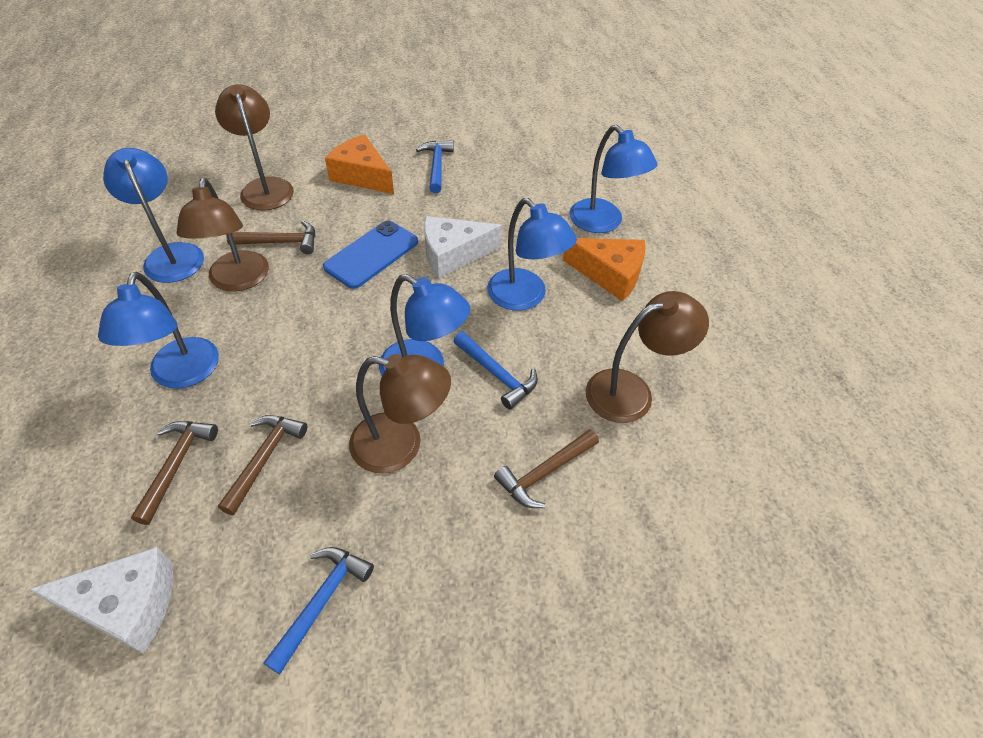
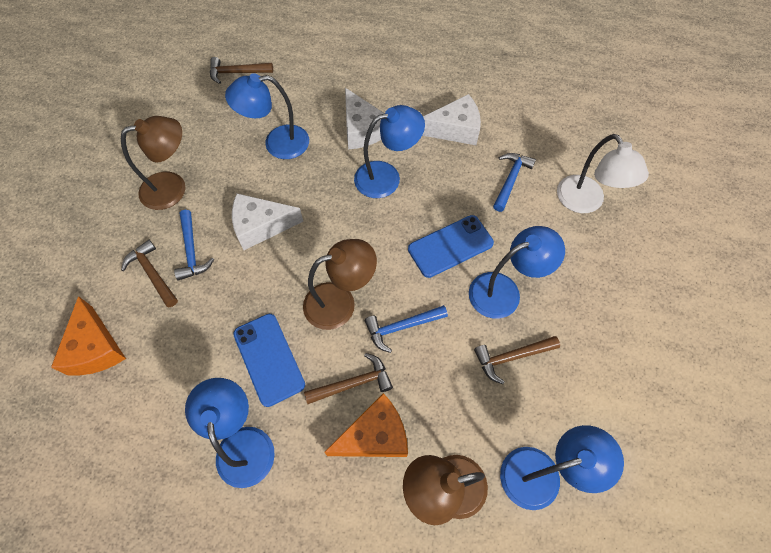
blue phone: 1 -> 2
brown lamp: 4 -> 3
white cheese: 2 -> 3
white lamp: 0 -> 1

